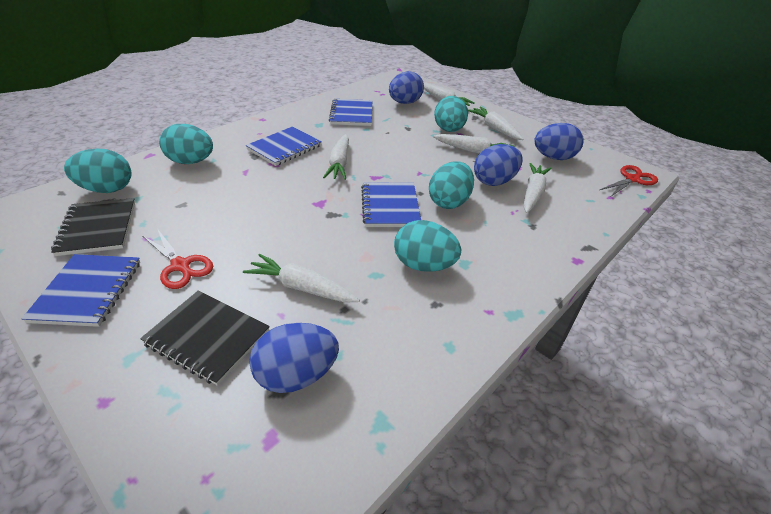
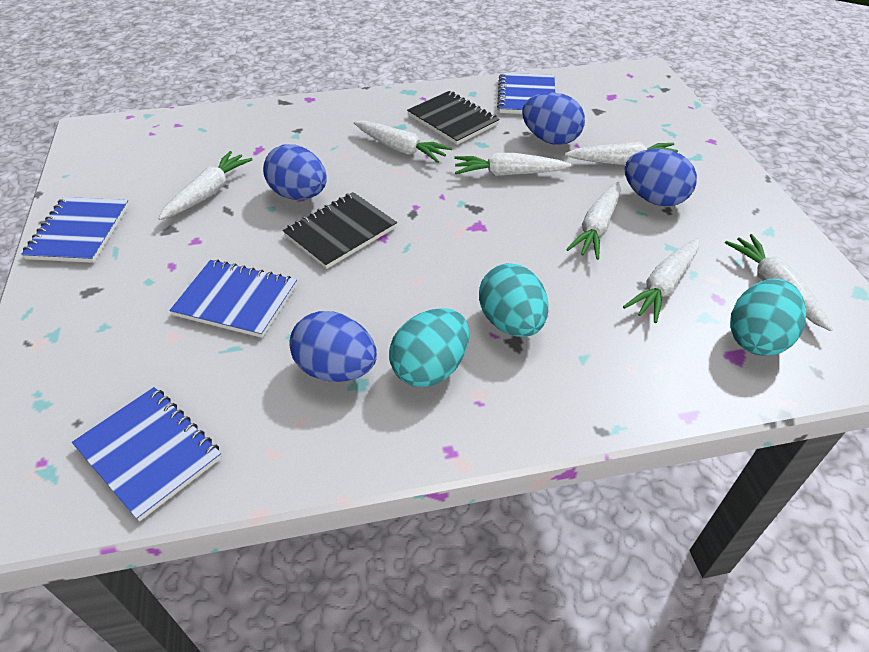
red scissors: 2 -> 0
turquoise egg: 5 -> 3
white carrot: 6 -> 7

